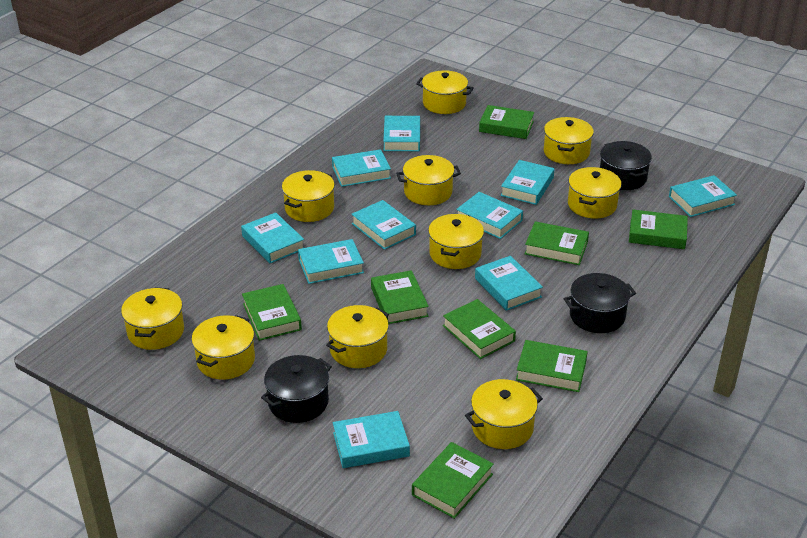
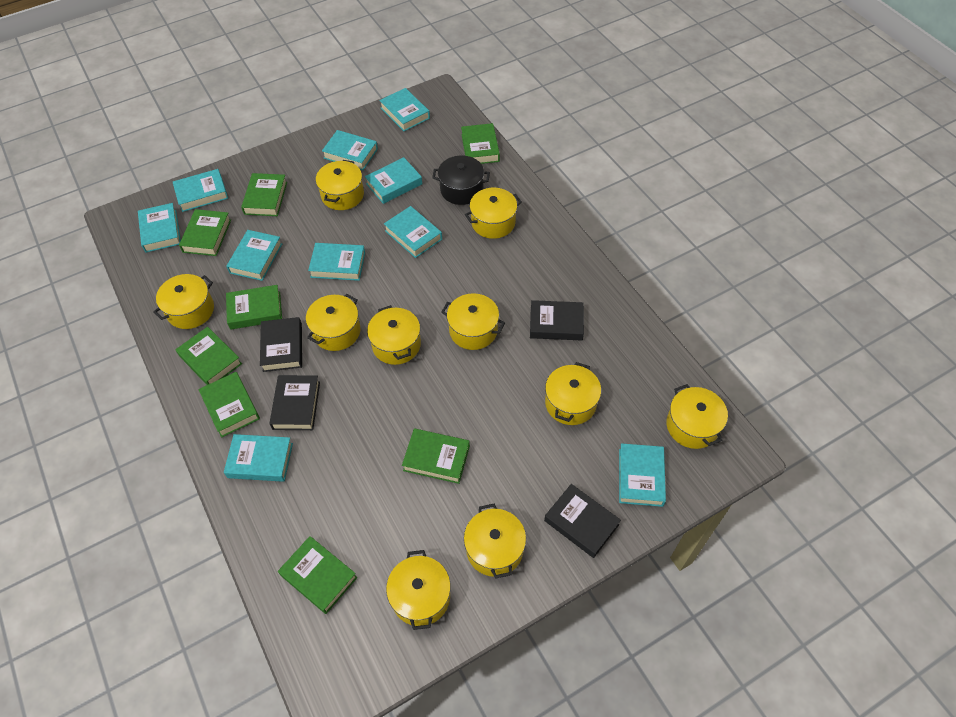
black book: 0 -> 4
black pot: 3 -> 1

